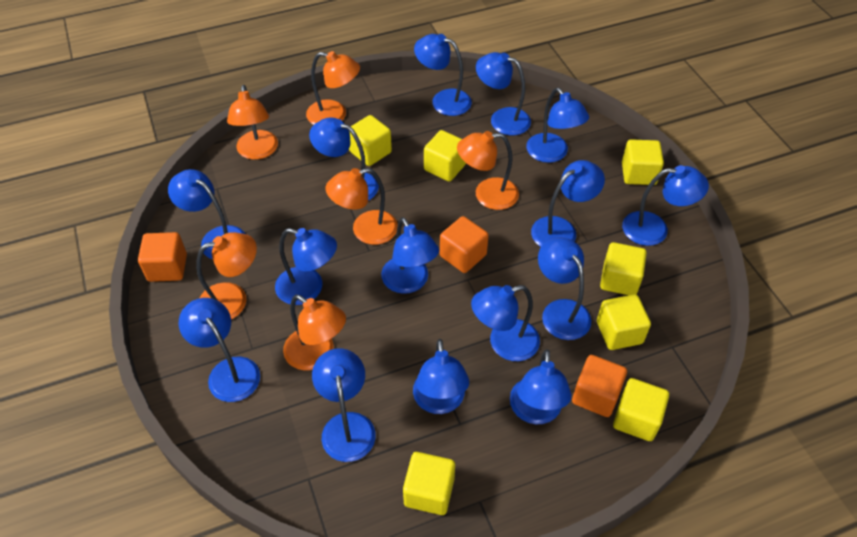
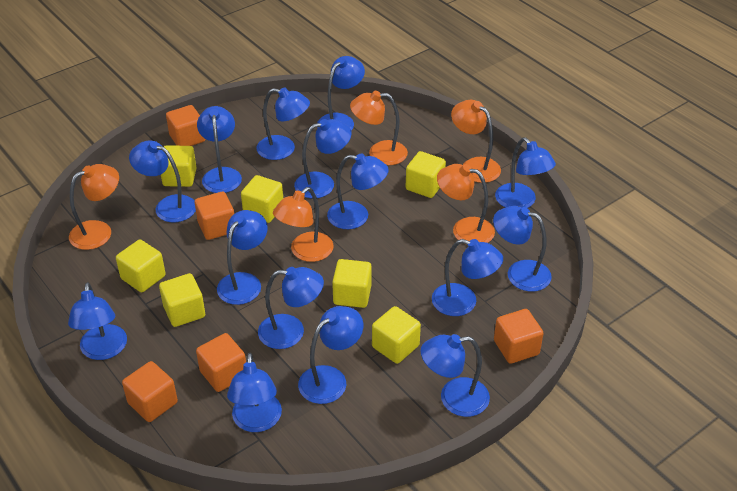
orange cube: 3 -> 5
orange lamp: 6 -> 5

